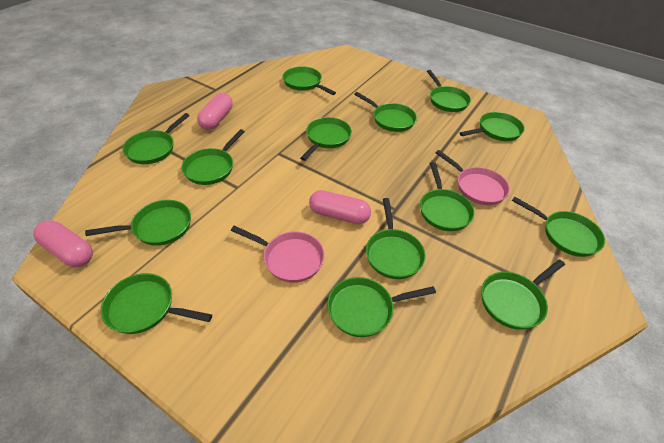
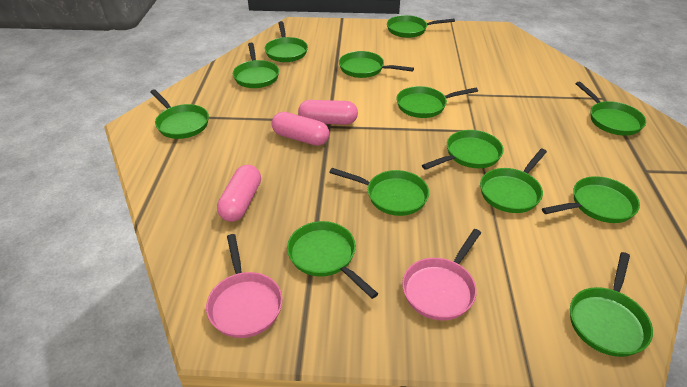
green pan: 14 -> 13

